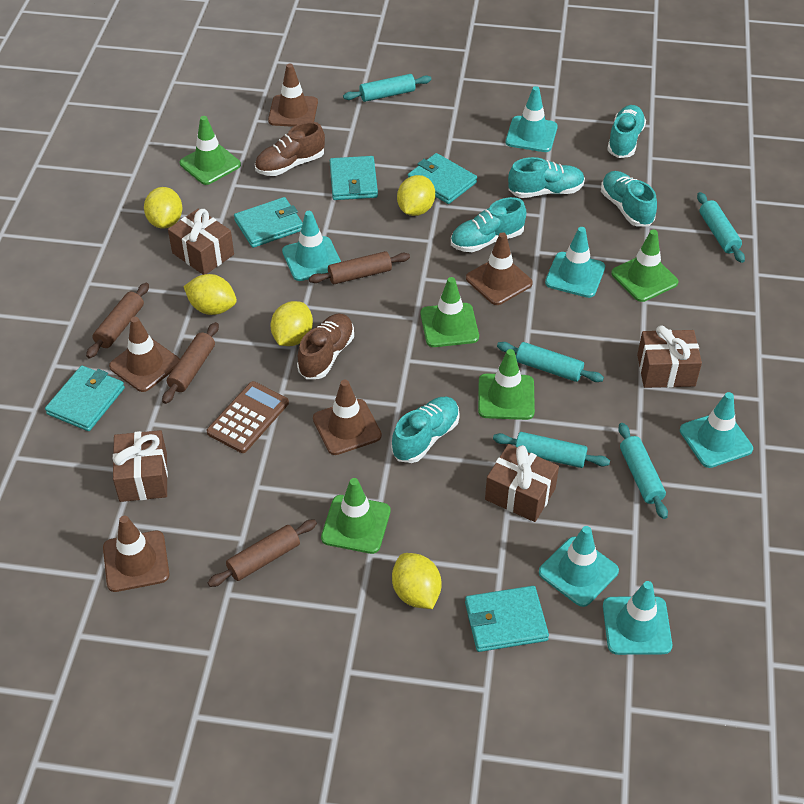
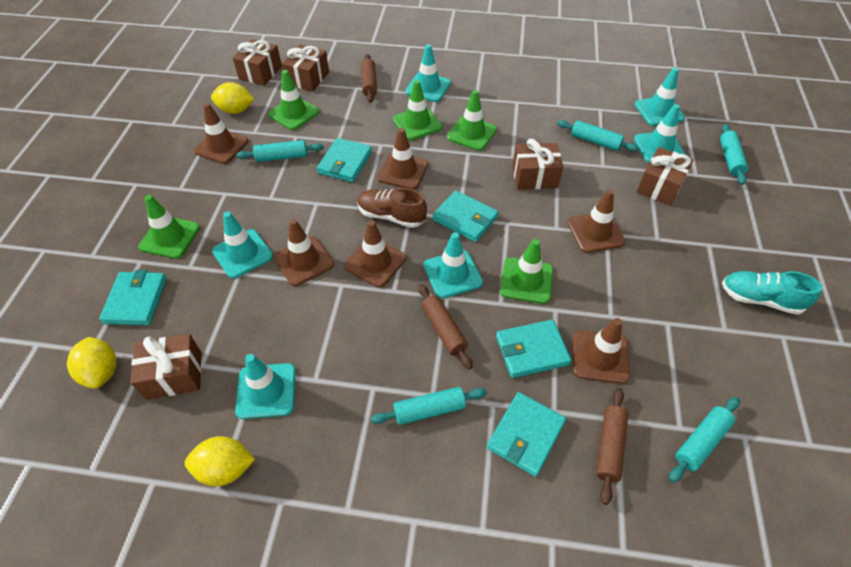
brown calculator: 1 -> 0
brown gift: 4 -> 5
brown rolling pin: 4 -> 3
brown shoe: 2 -> 1
brown traffic cone: 5 -> 6
turquoise shoe: 5 -> 1
yellow lemon: 5 -> 3

